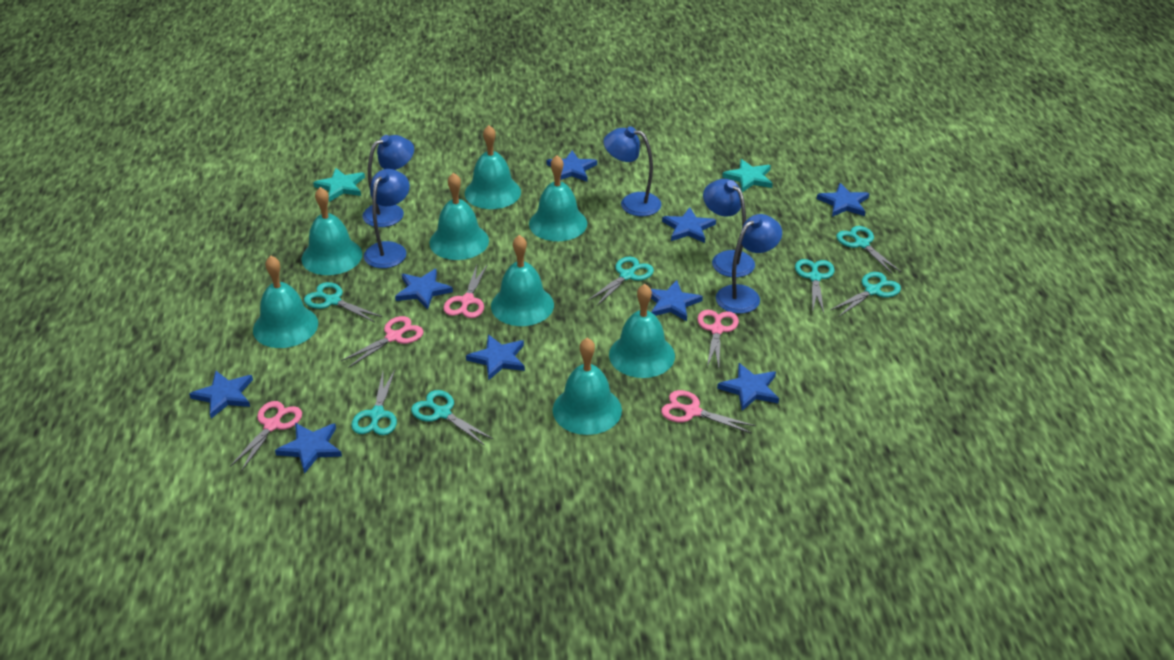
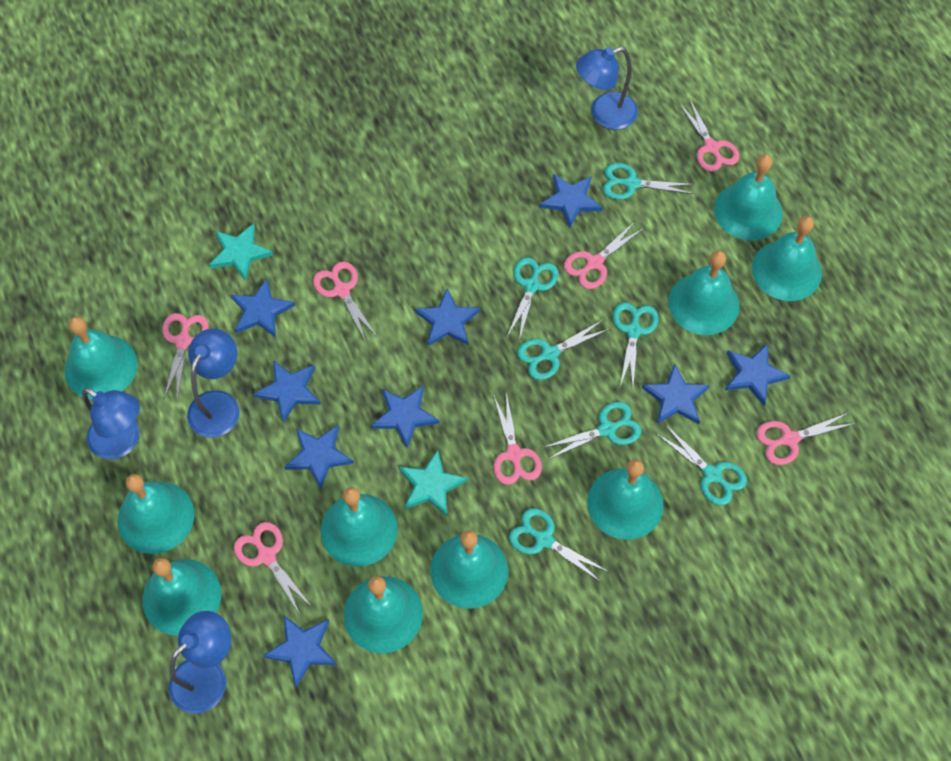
blue lamp: 5 -> 4
pink scissors: 5 -> 7
turquoise bell: 8 -> 10

